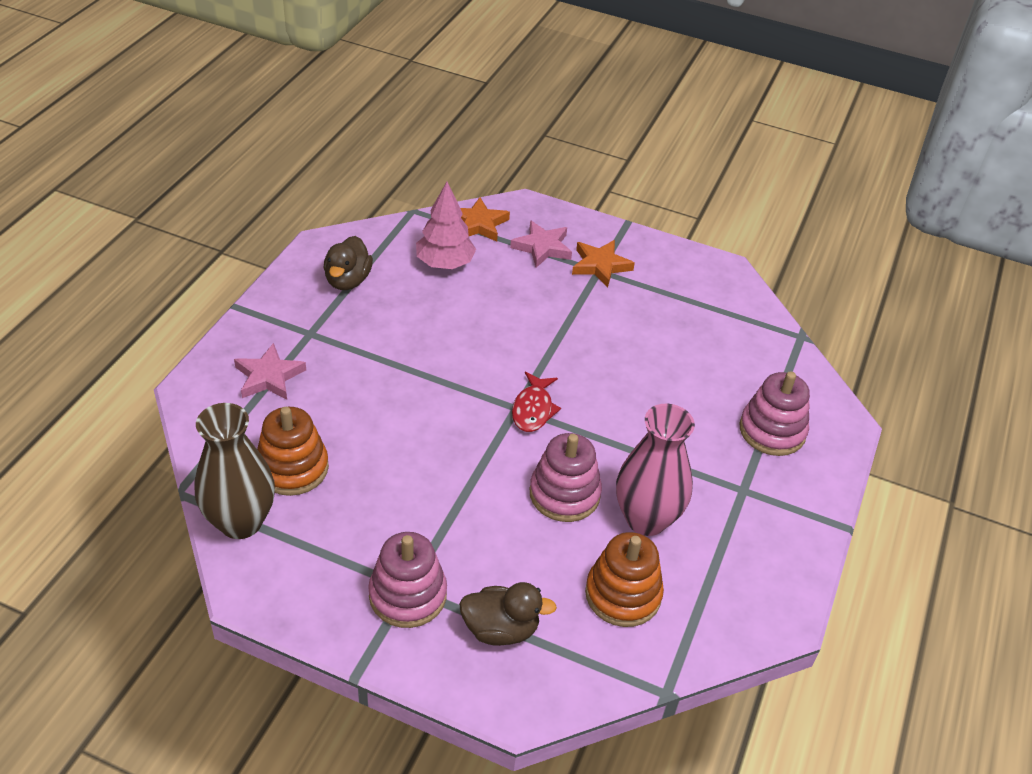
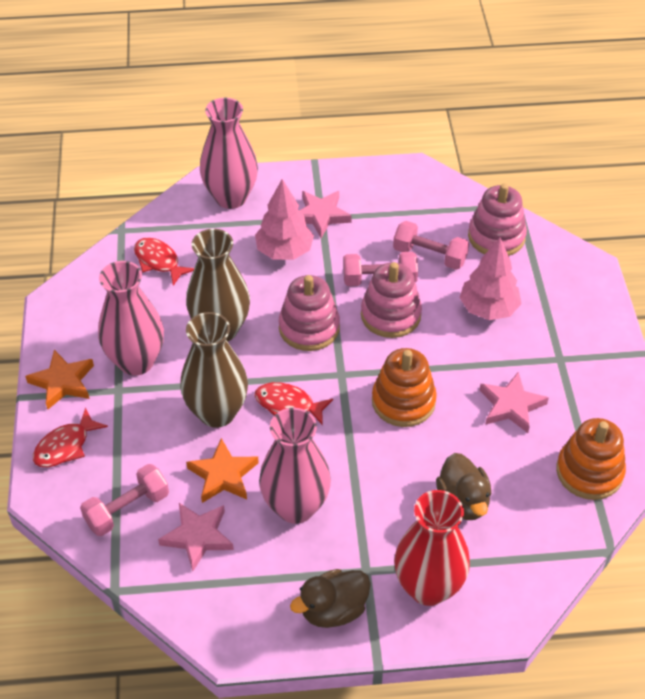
brown vase: 1 -> 2
pink dumbbell: 0 -> 3
pink star: 2 -> 3
pink tree: 1 -> 2
pink vase: 1 -> 3
red fish: 1 -> 3
red vase: 0 -> 1

